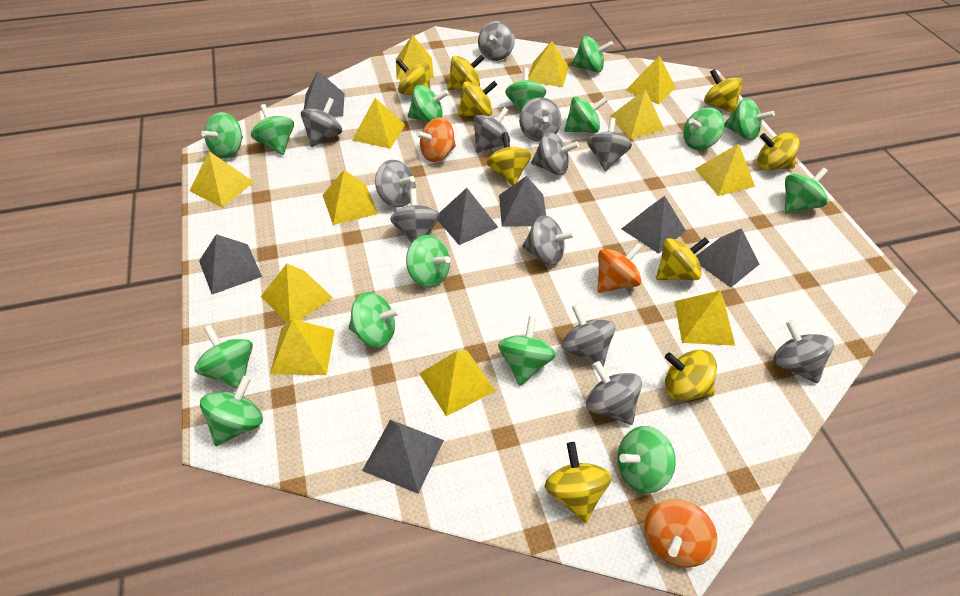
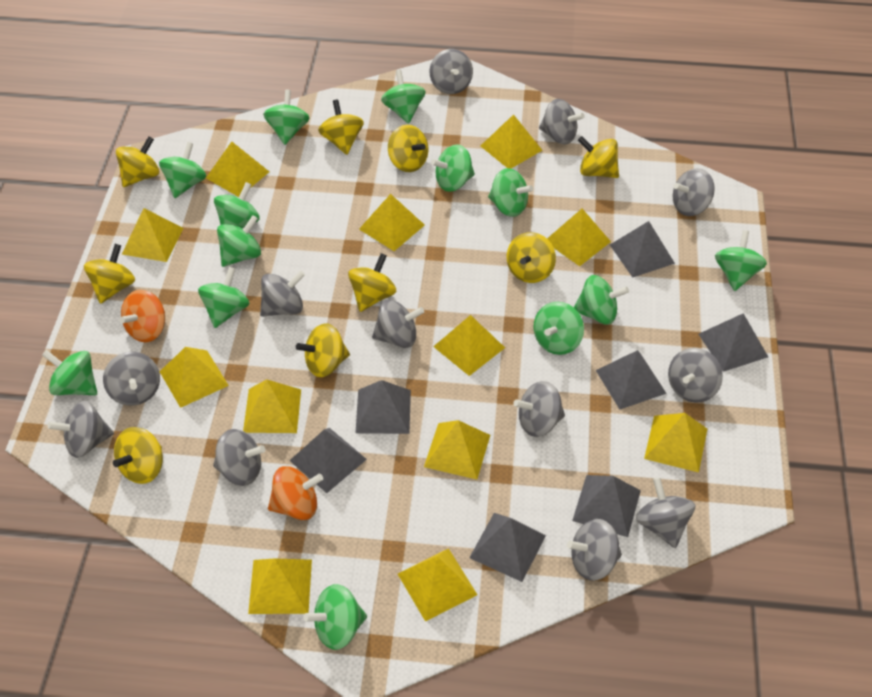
green spinning top: 15 -> 13
orange spinning top: 3 -> 2

